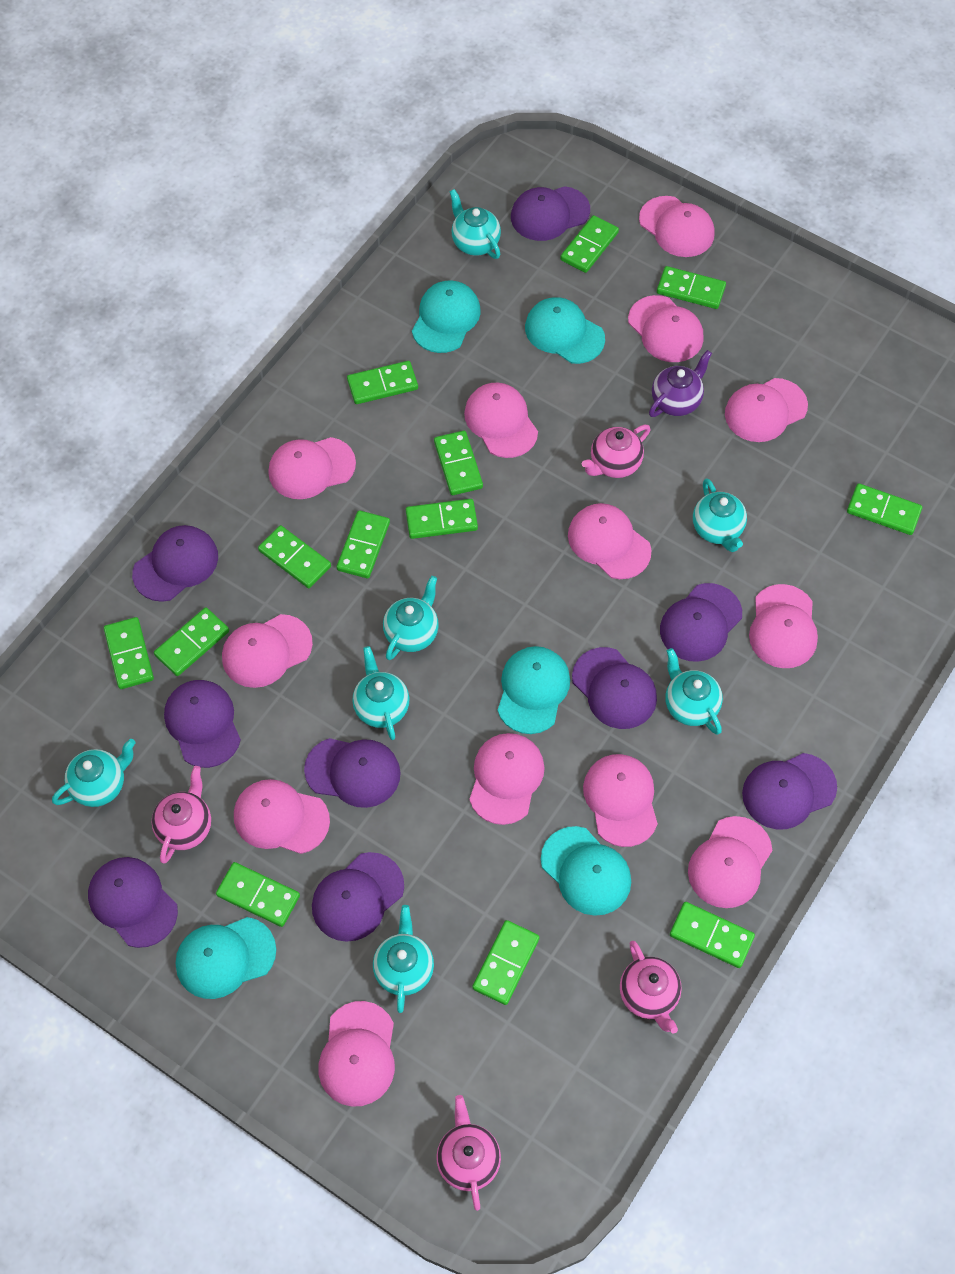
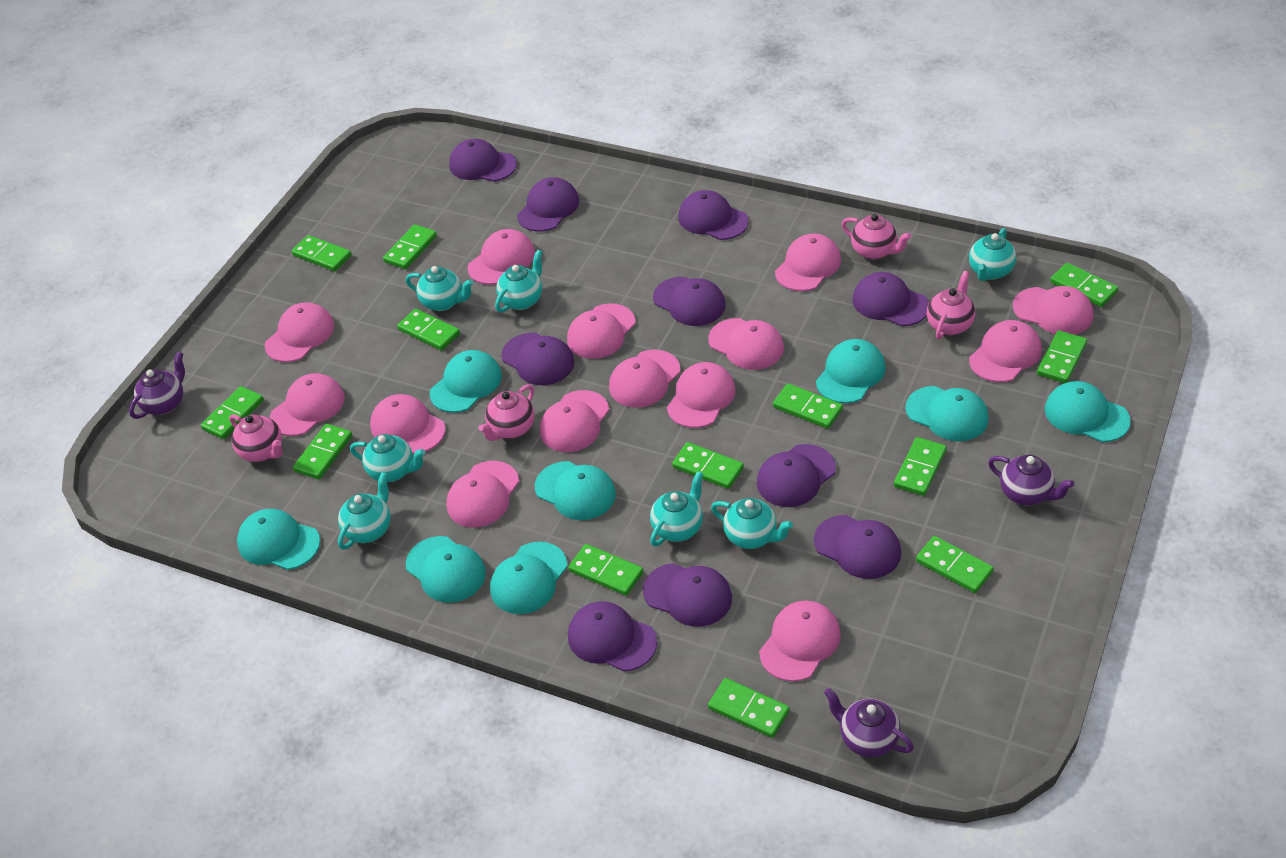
pink cap: 13 -> 14
purple cap: 9 -> 10
purple teapot: 1 -> 3
turquoise cap: 5 -> 8

